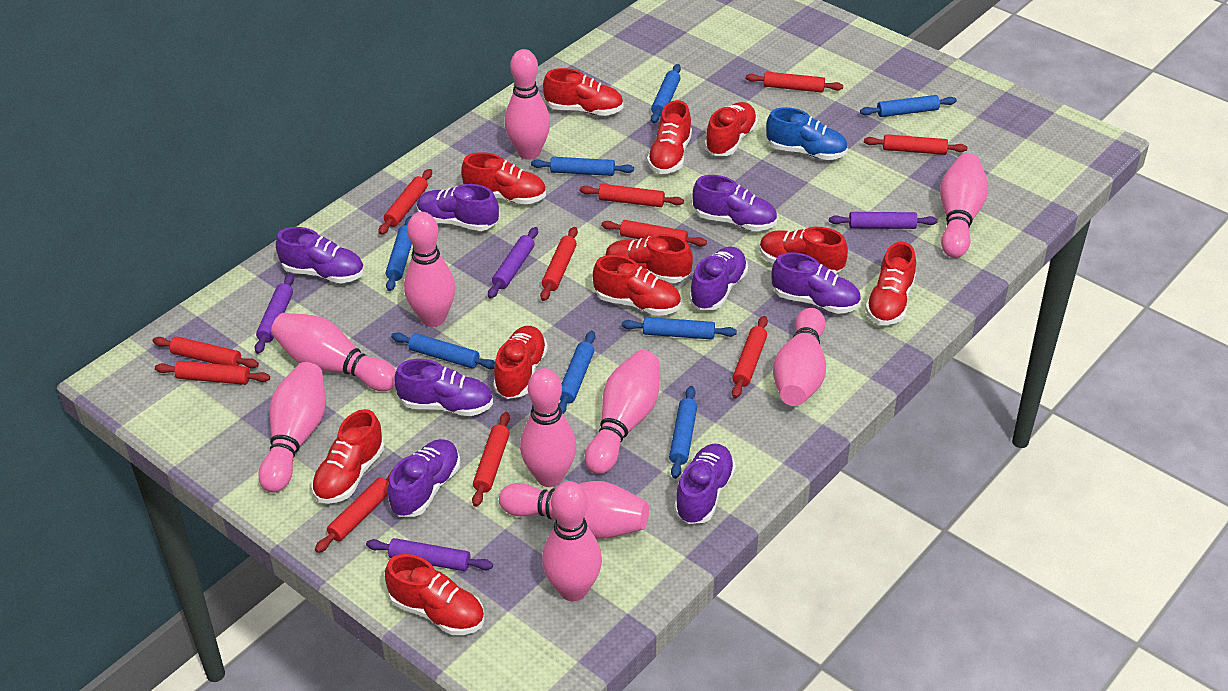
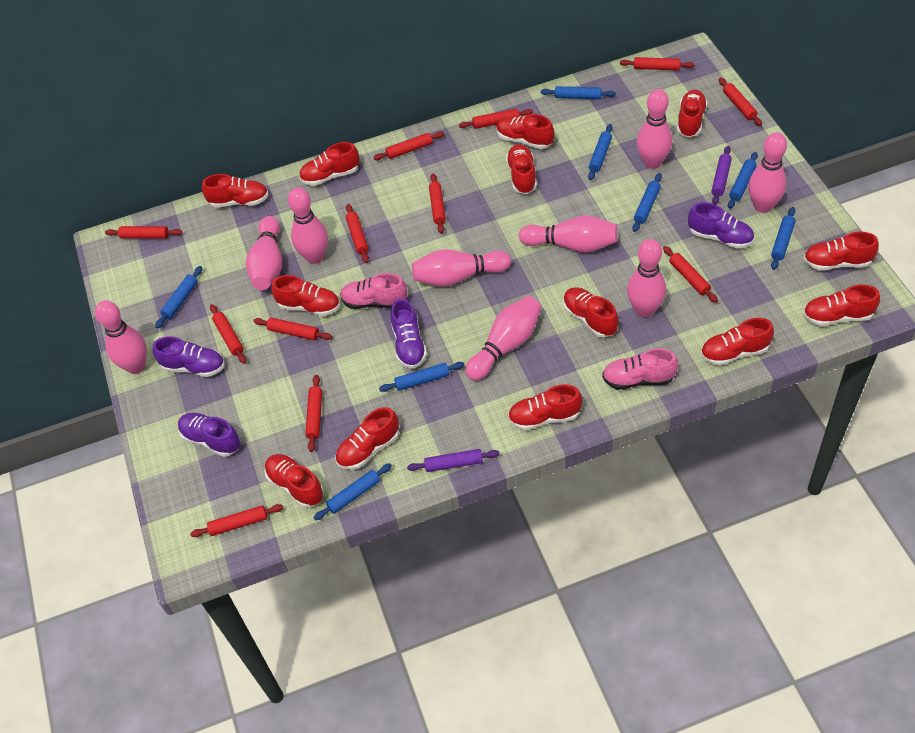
blue shoe: 1 -> 0
pink bowling pin: 10 -> 9
pink shoe: 0 -> 2
purple rolling pin: 4 -> 2
purple shoe: 8 -> 4
red rolling pin: 11 -> 12
red shoe: 11 -> 13

